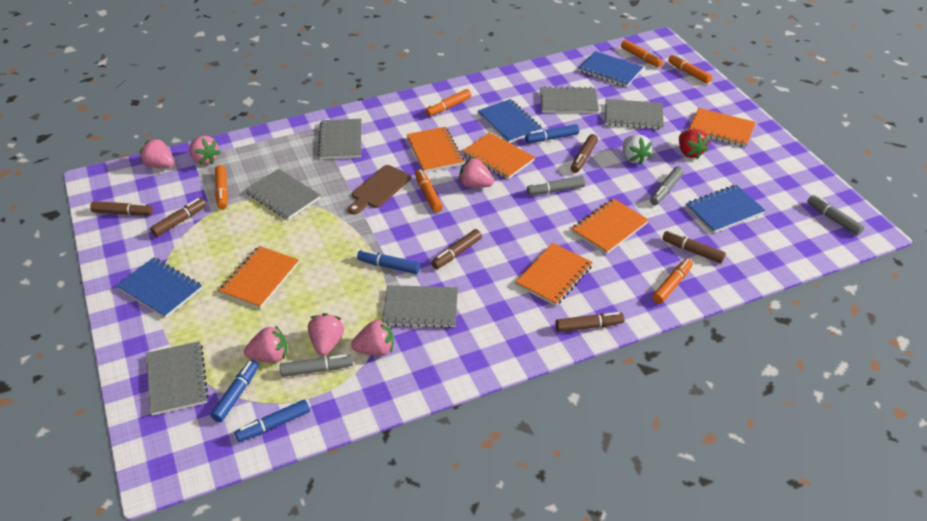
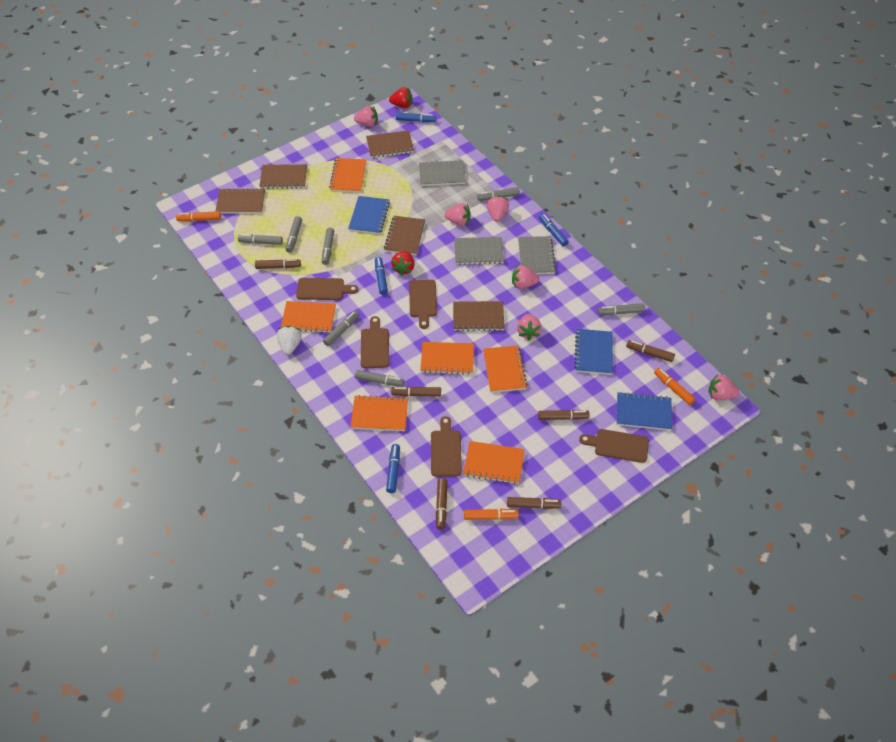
blue notebook: 4 -> 3
brown cutting board: 1 -> 5
brown notebook: 0 -> 5
grey marker: 4 -> 7
grey notebook: 6 -> 3
orange marker: 6 -> 3
red strawberry: 1 -> 2

